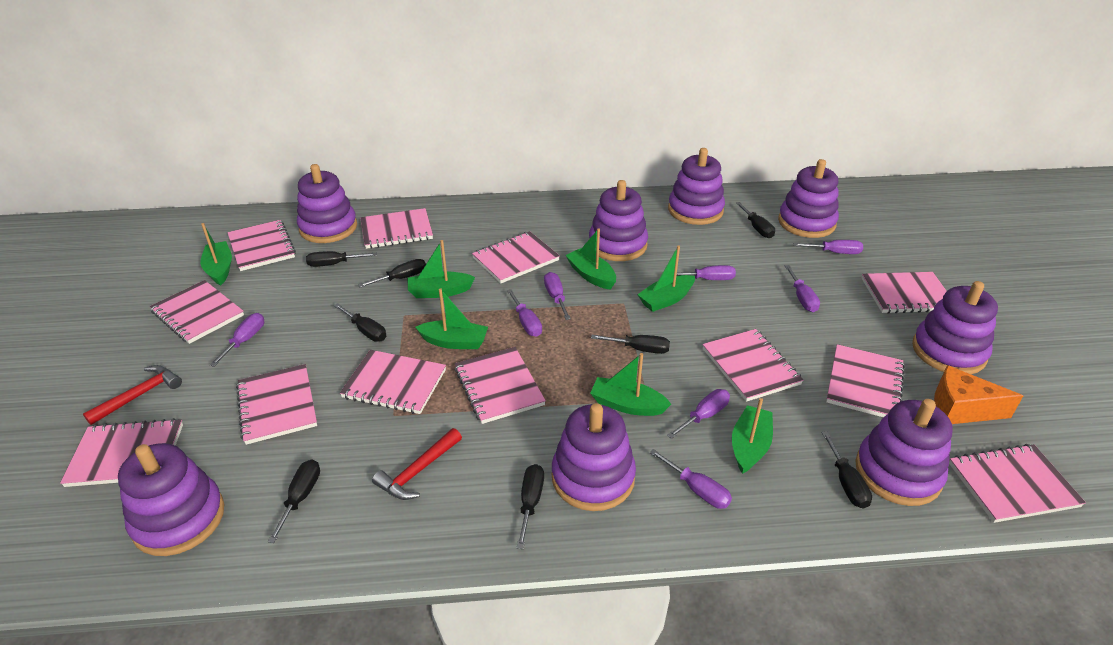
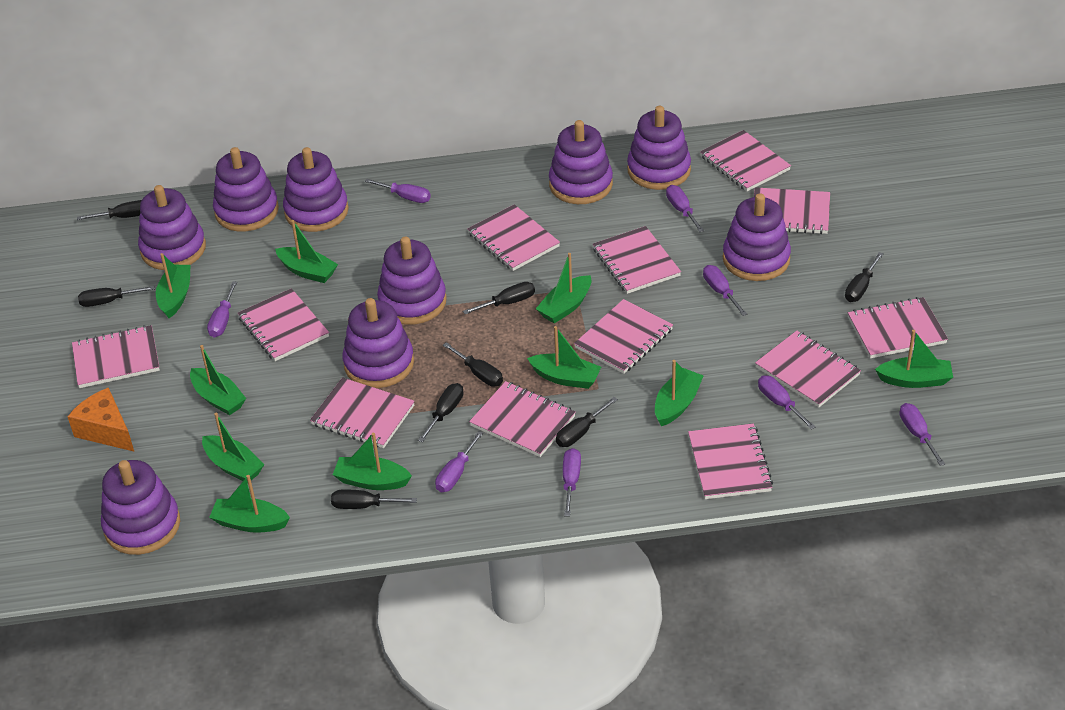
green boat: 7 -> 10
purple stacking toy: 8 -> 9
red hammer: 2 -> 0

